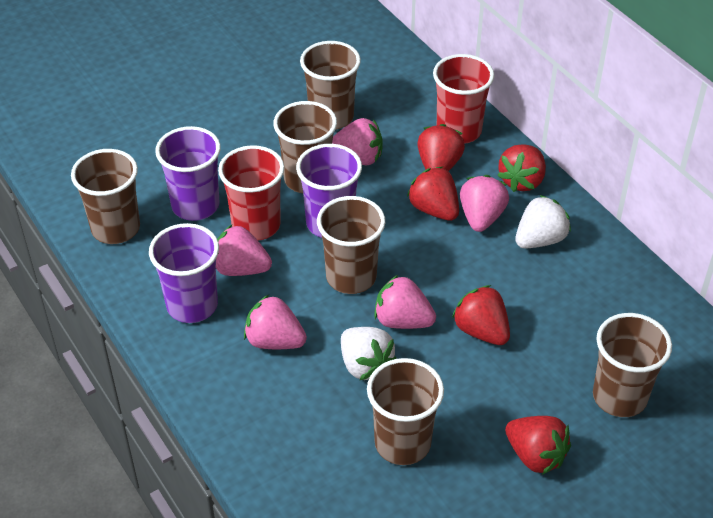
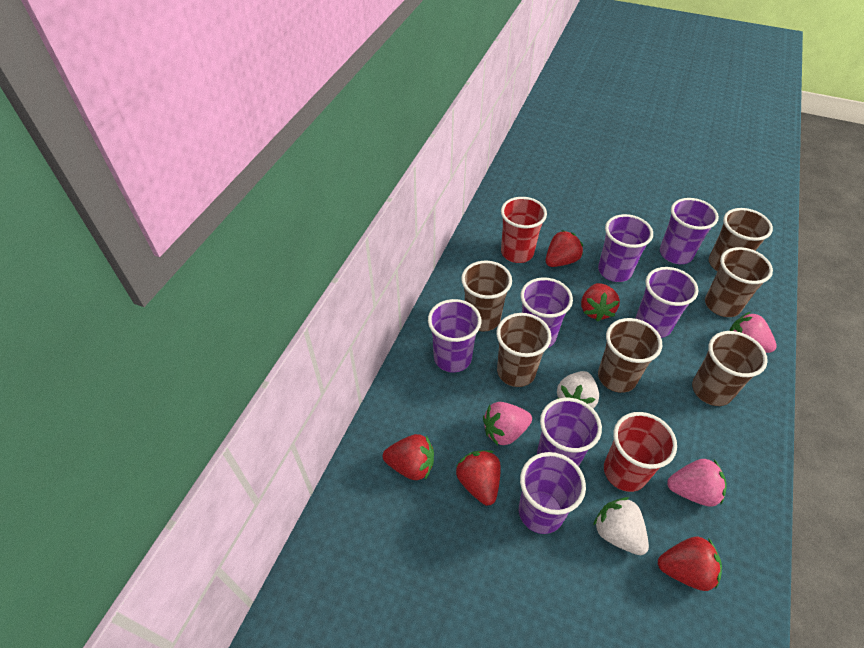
pink strawberry: 5 -> 3
purple cup: 3 -> 7

